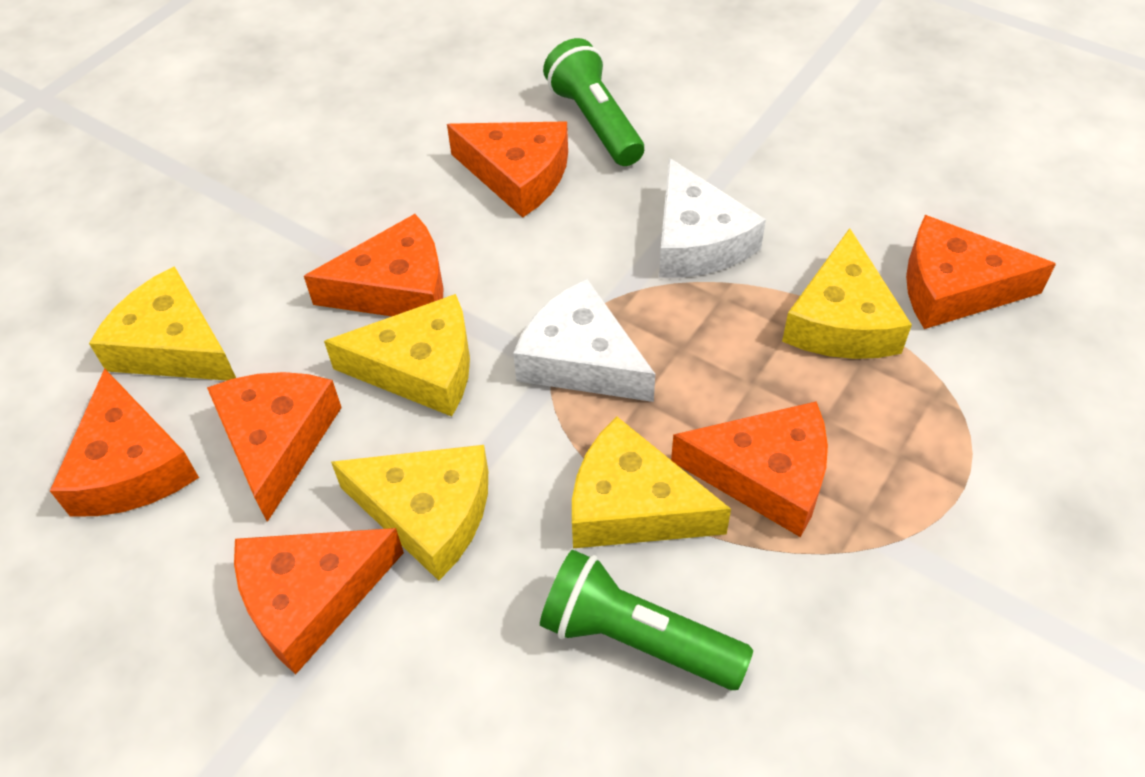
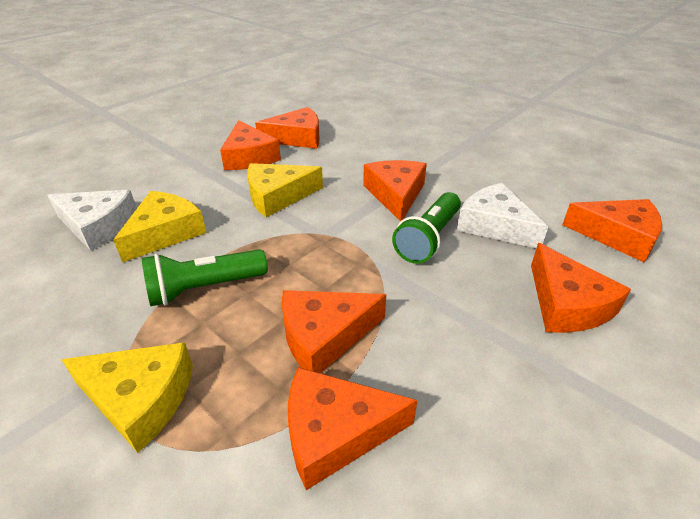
yellow cheese: 5 -> 3

